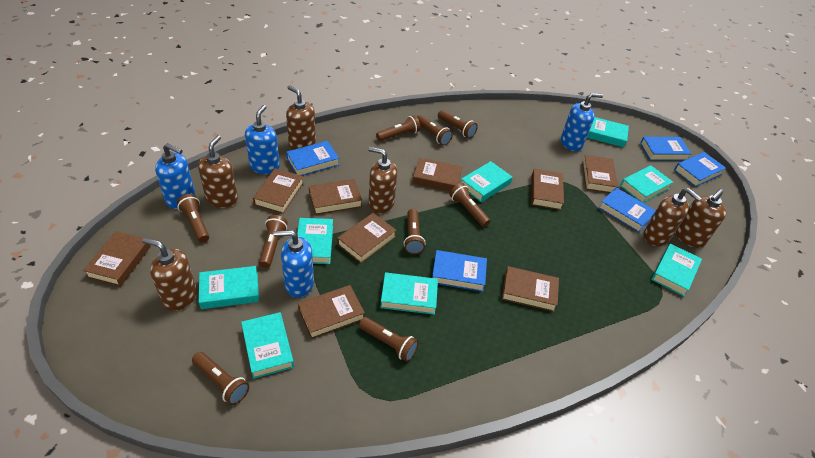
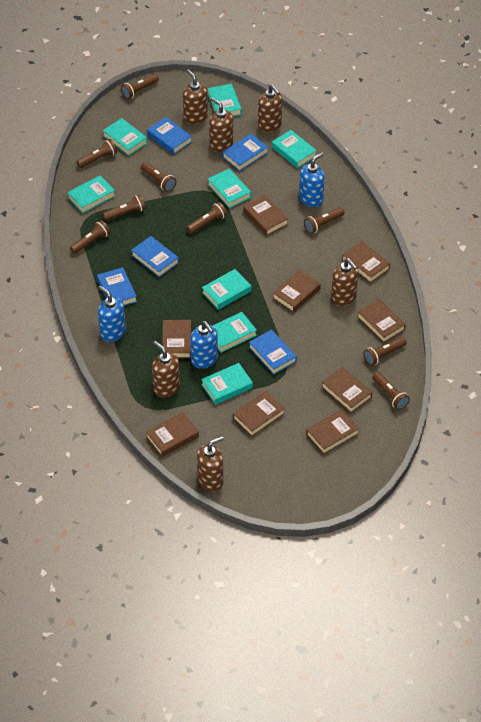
blue soap dispenser: 4 -> 3

